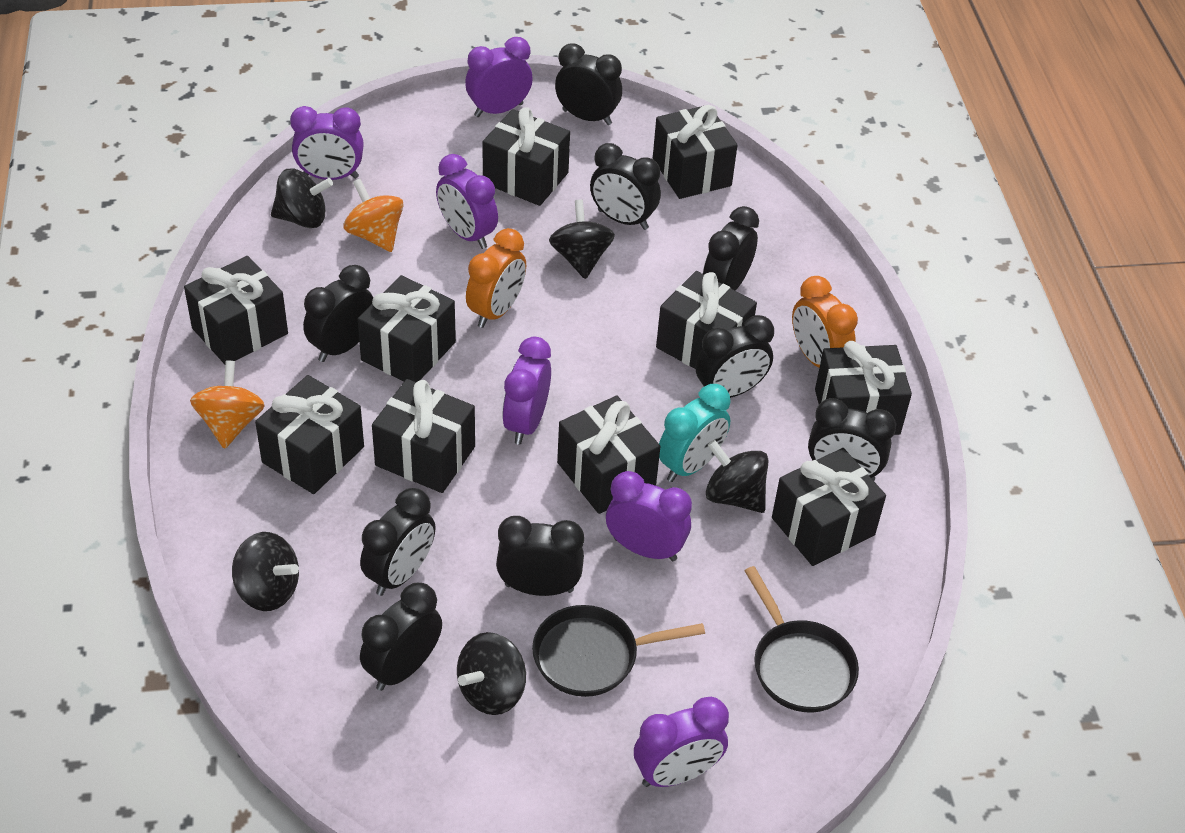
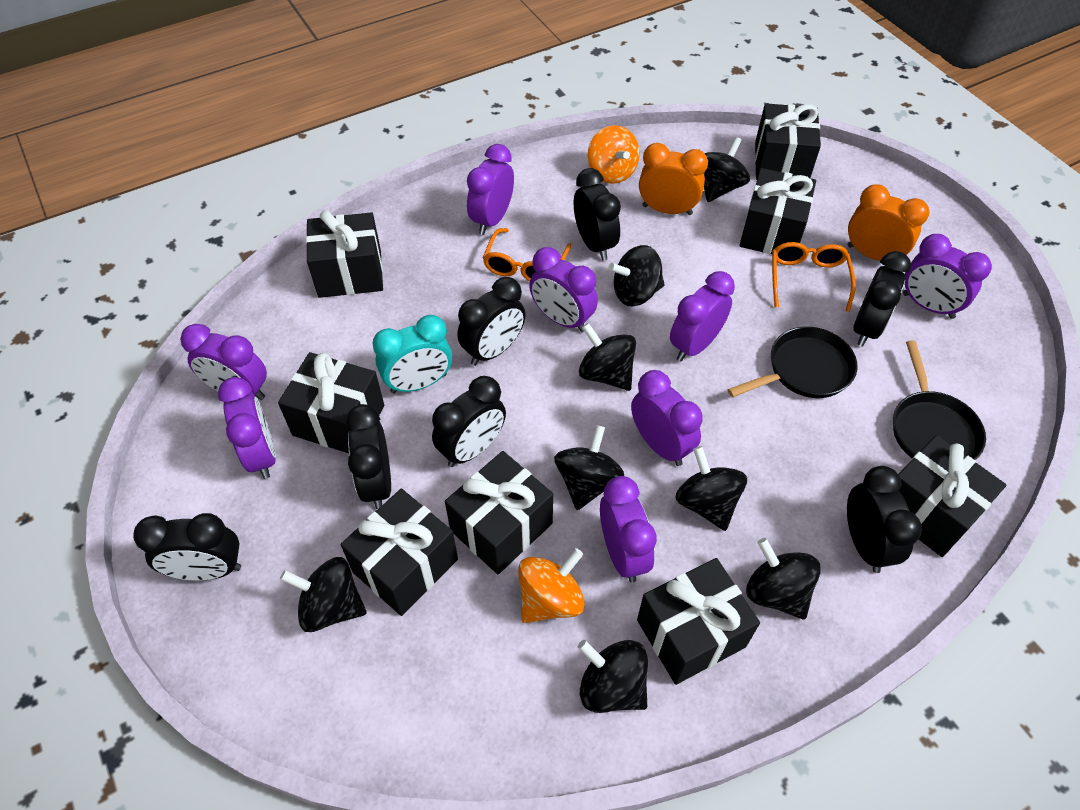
black clock: 9 -> 7
black gift: 10 -> 8
black spinning top: 5 -> 8
orange glasses: 0 -> 2
purple clock: 6 -> 8

